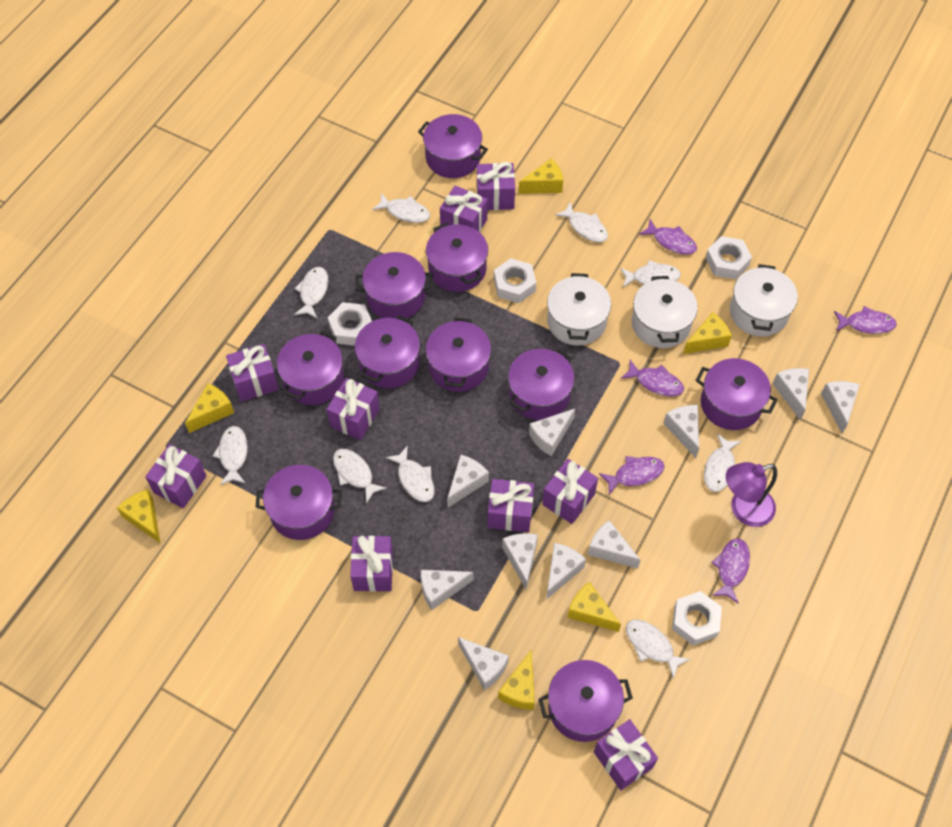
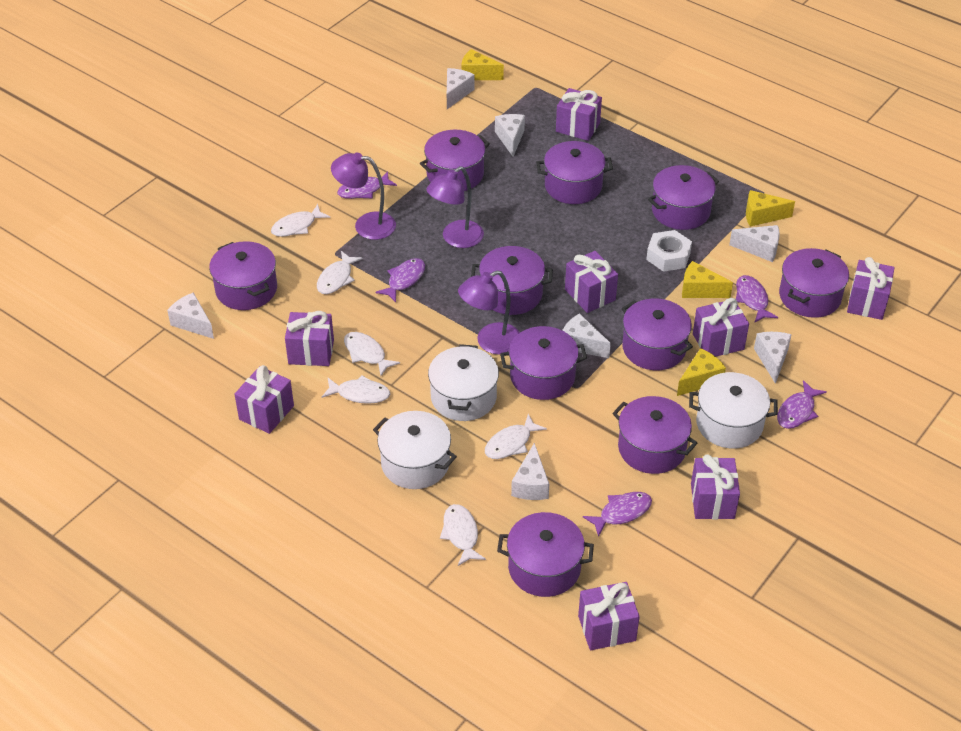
purple gift: 9 -> 8
purple lamp: 1 -> 3
white cheese: 10 -> 7
white fish: 9 -> 6
white nut: 4 -> 1
yellow cheese: 6 -> 4

